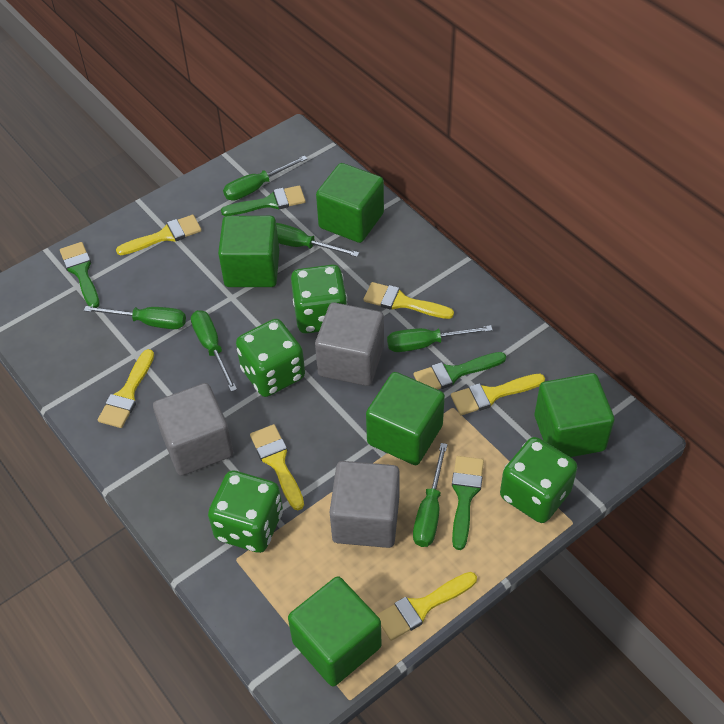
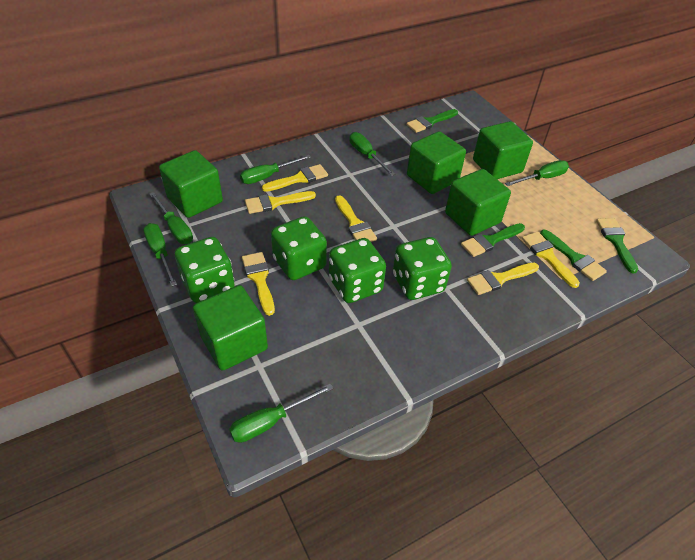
grey cube: 3 -> 0

